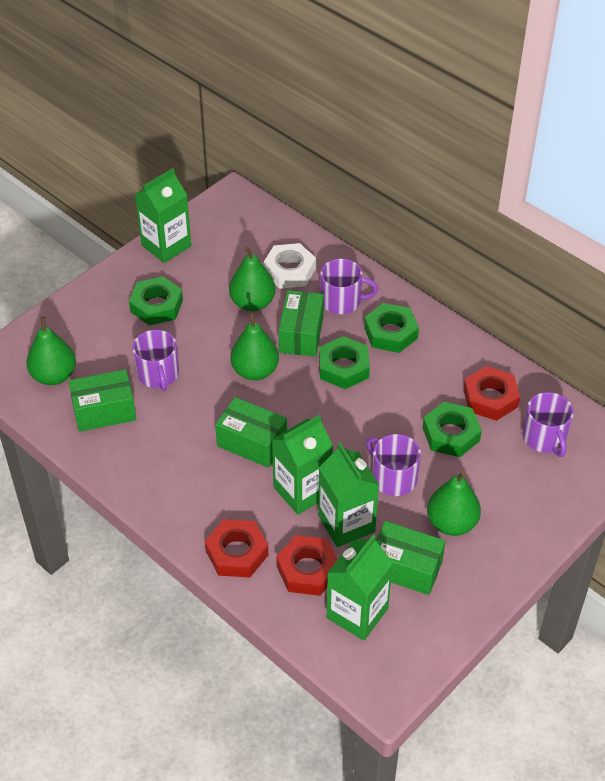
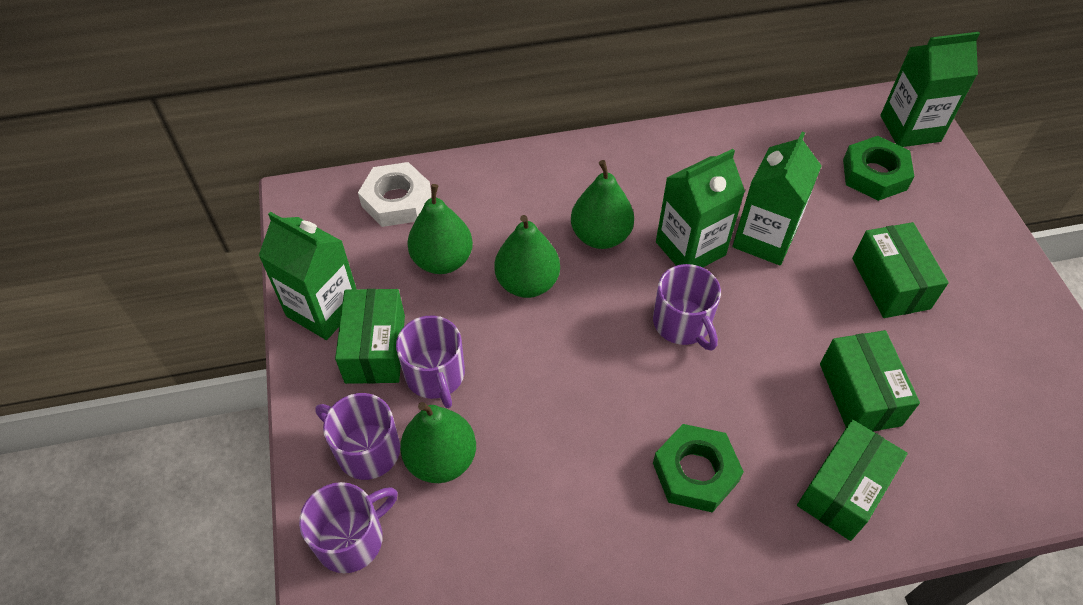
green nut: 4 -> 2
red nut: 3 -> 0

